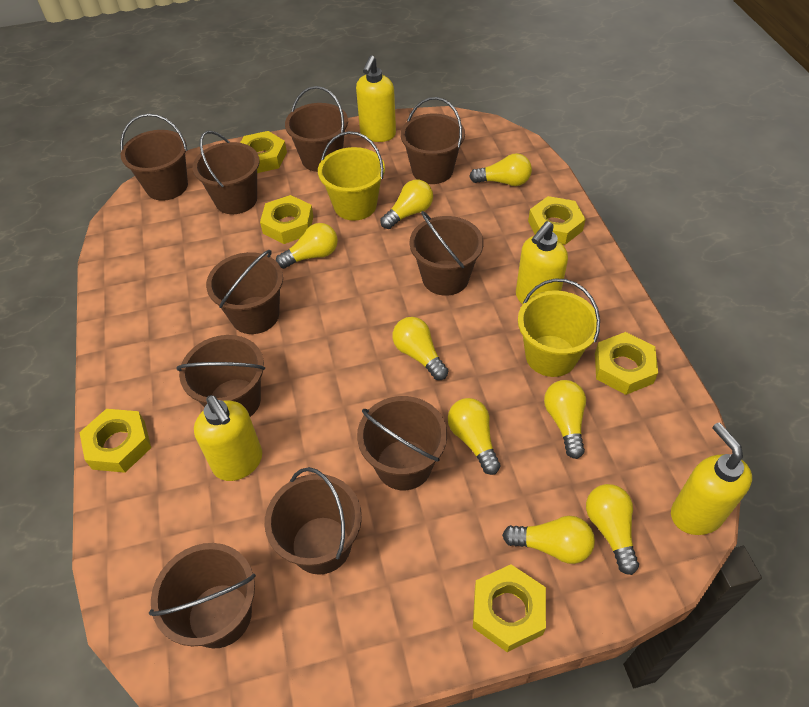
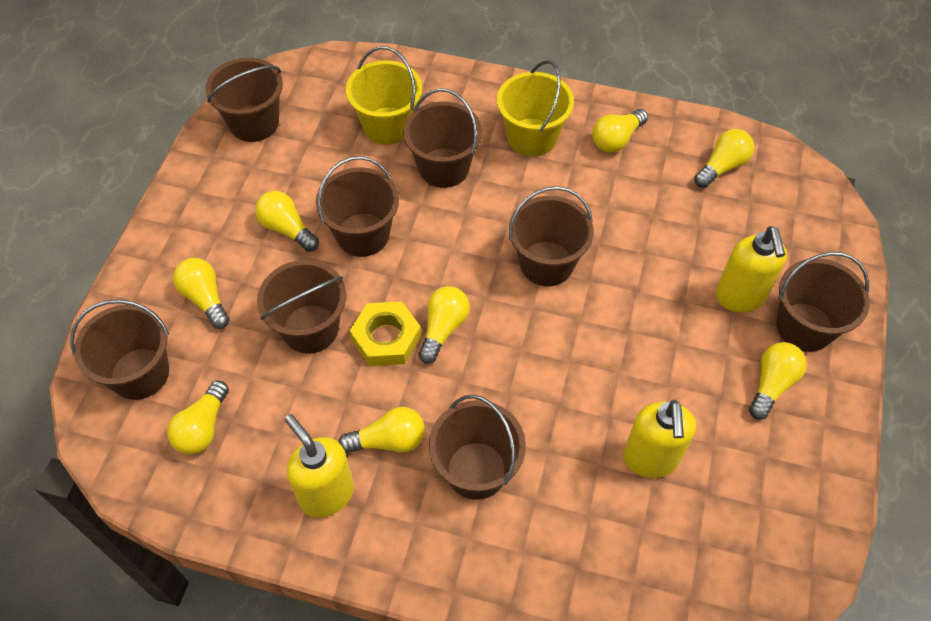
brown bucket: 10 -> 8
yellow nut: 6 -> 1
yellow soap dispenser: 4 -> 3

